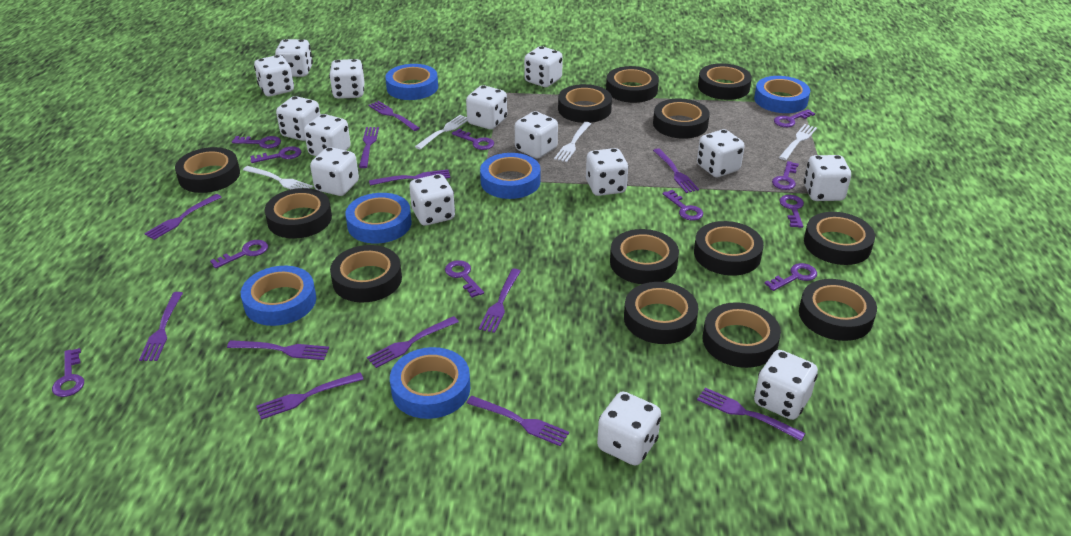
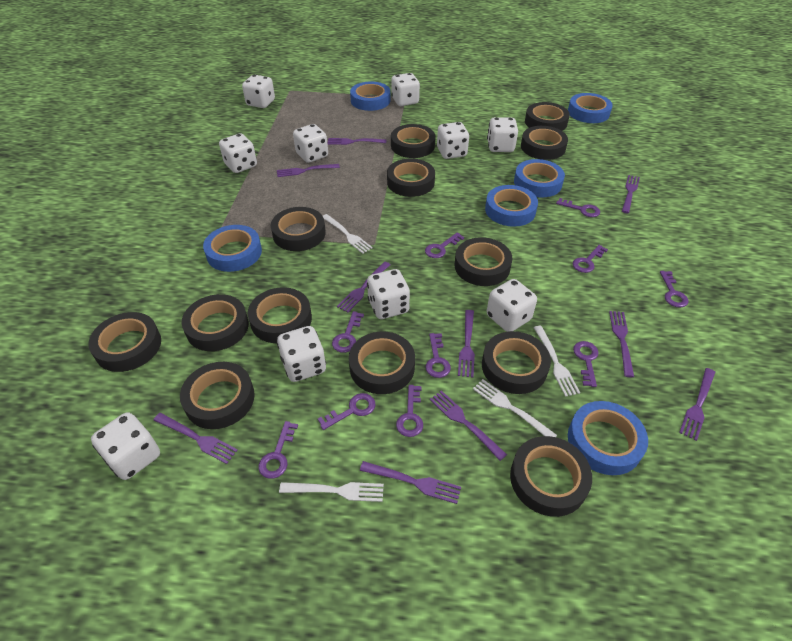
purple fork: 12 -> 10
purple key: 11 -> 10
white dice: 15 -> 10

